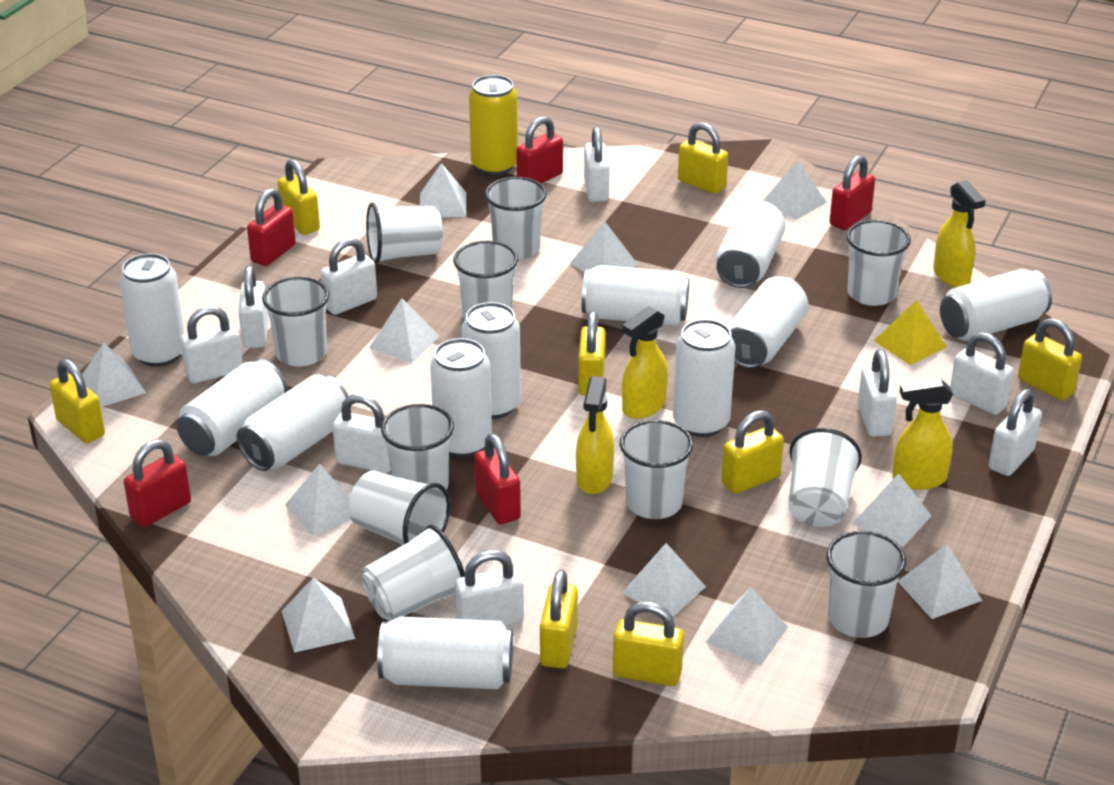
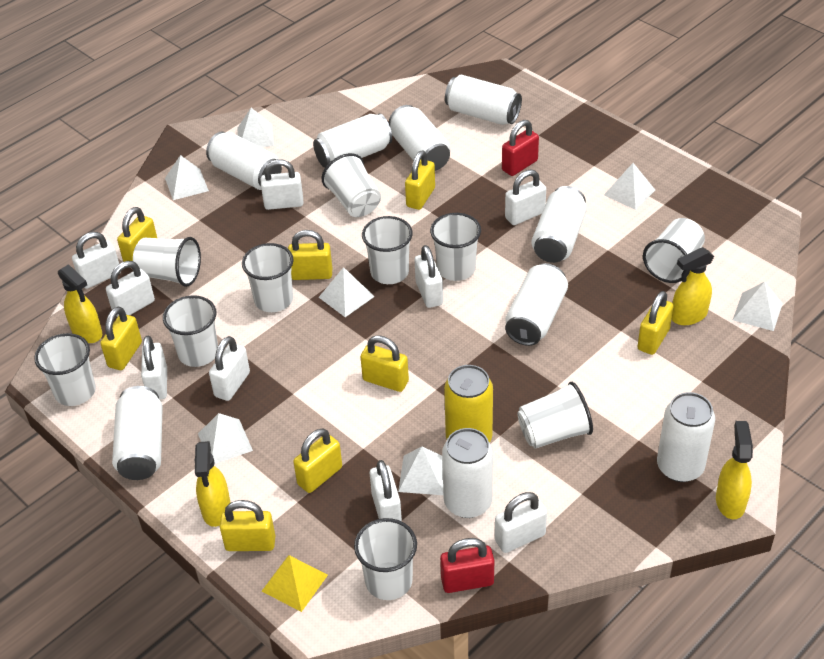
red padlock: 5 -> 2
white can: 11 -> 9
white cup: 11 -> 10
white pyramid: 11 -> 7

